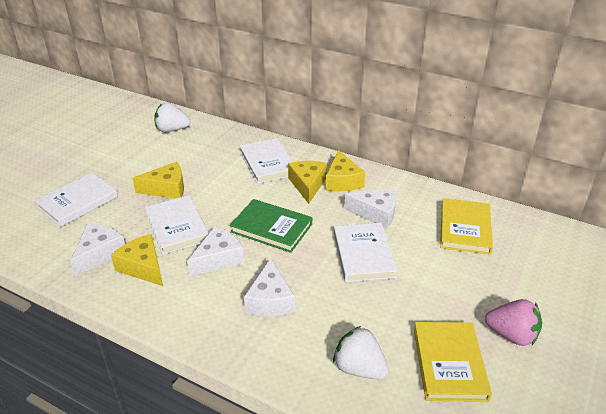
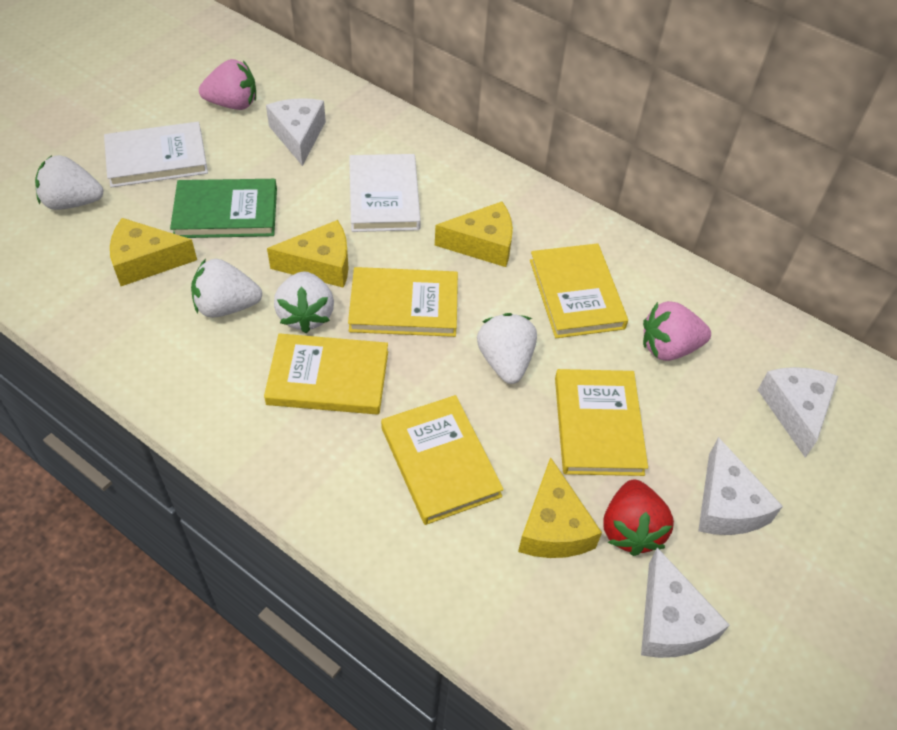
pink strawberry: 1 -> 2
red strawberry: 0 -> 1
white book: 4 -> 2
white strawberry: 2 -> 4
yellow book: 2 -> 5

